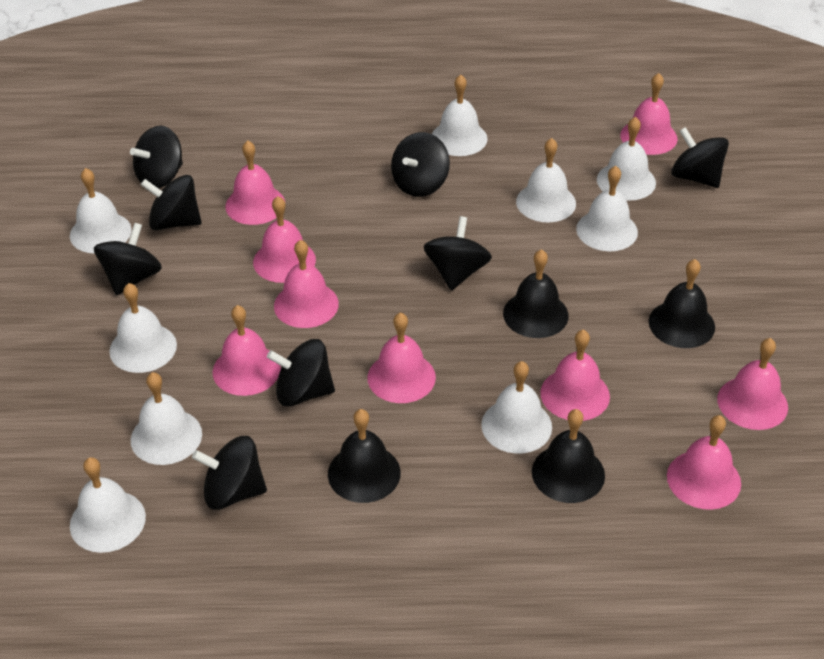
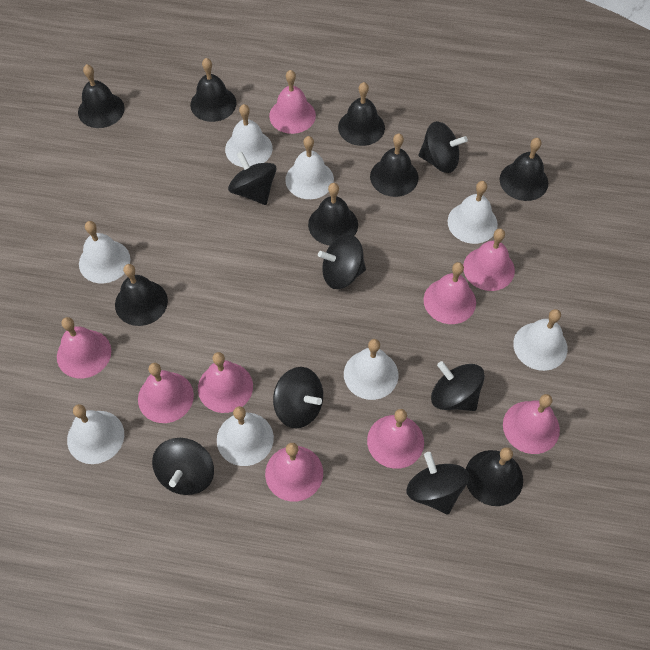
black bell: 4 -> 8
black spinning top: 8 -> 7
white bell: 9 -> 8

